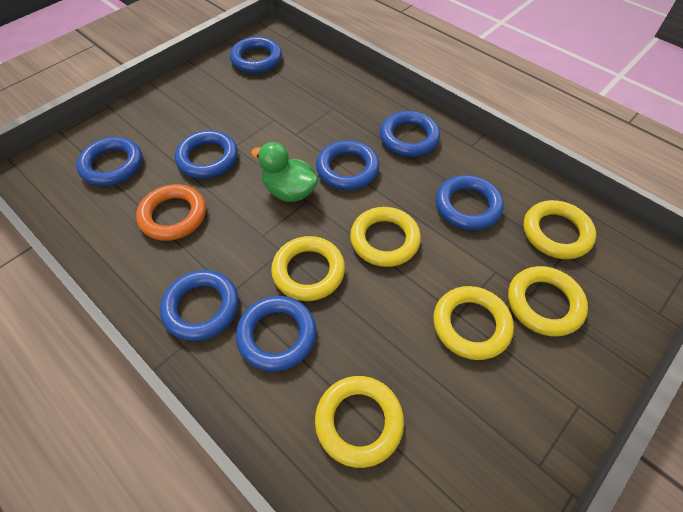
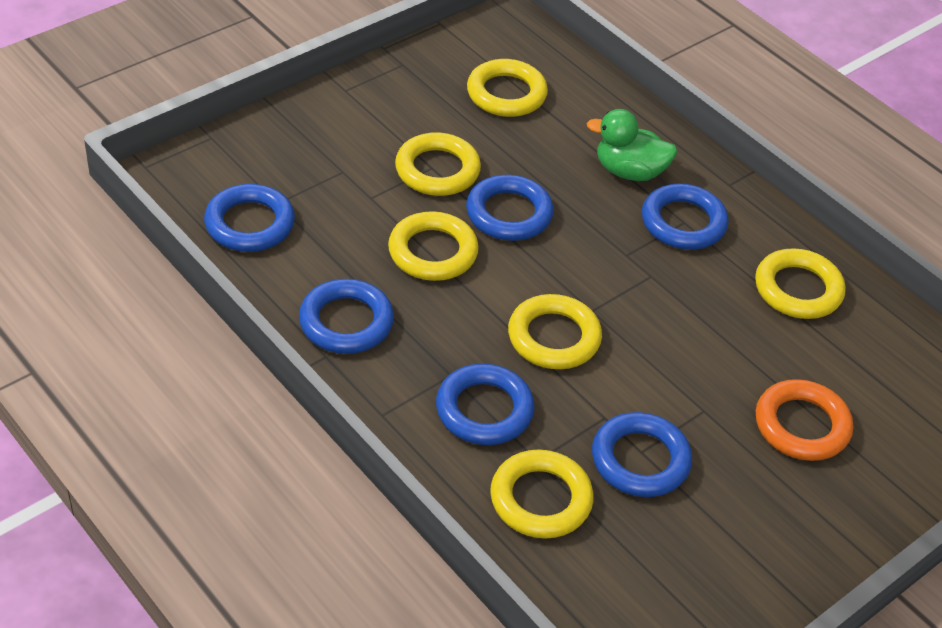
blue ring: 8 -> 6

